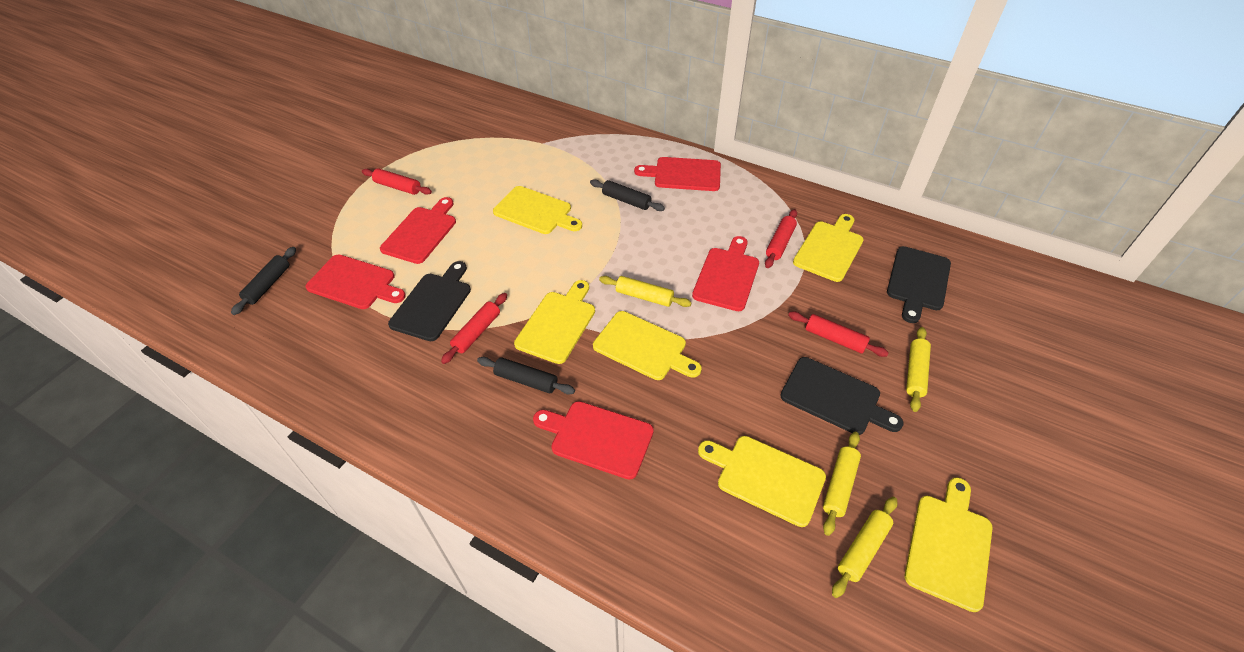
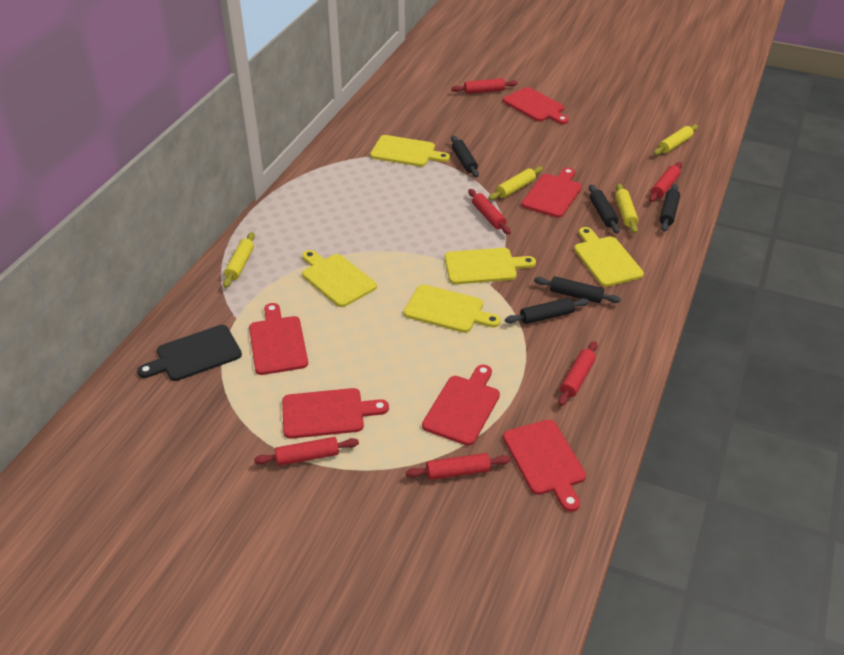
black cutting board: 3 -> 1
black rolling pin: 3 -> 5
red cutting board: 5 -> 6
red rolling pin: 4 -> 6
yellow cutting board: 6 -> 5

